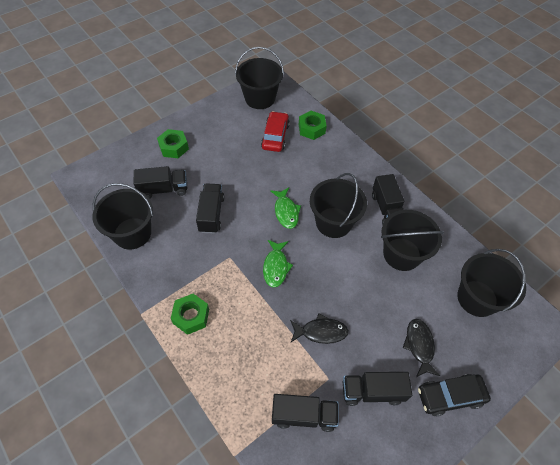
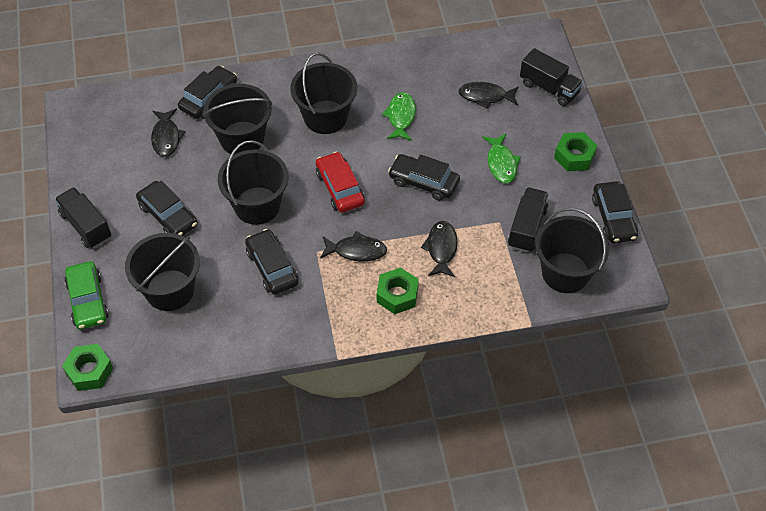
black car: 1 -> 5
black fish: 2 -> 4
black truck: 5 -> 3
green car: 0 -> 1

